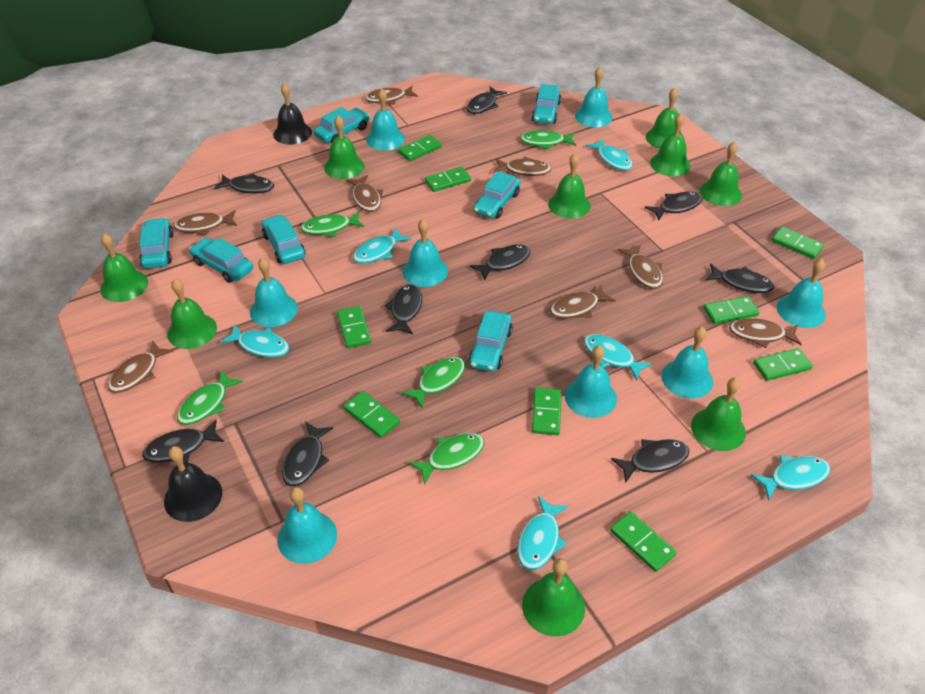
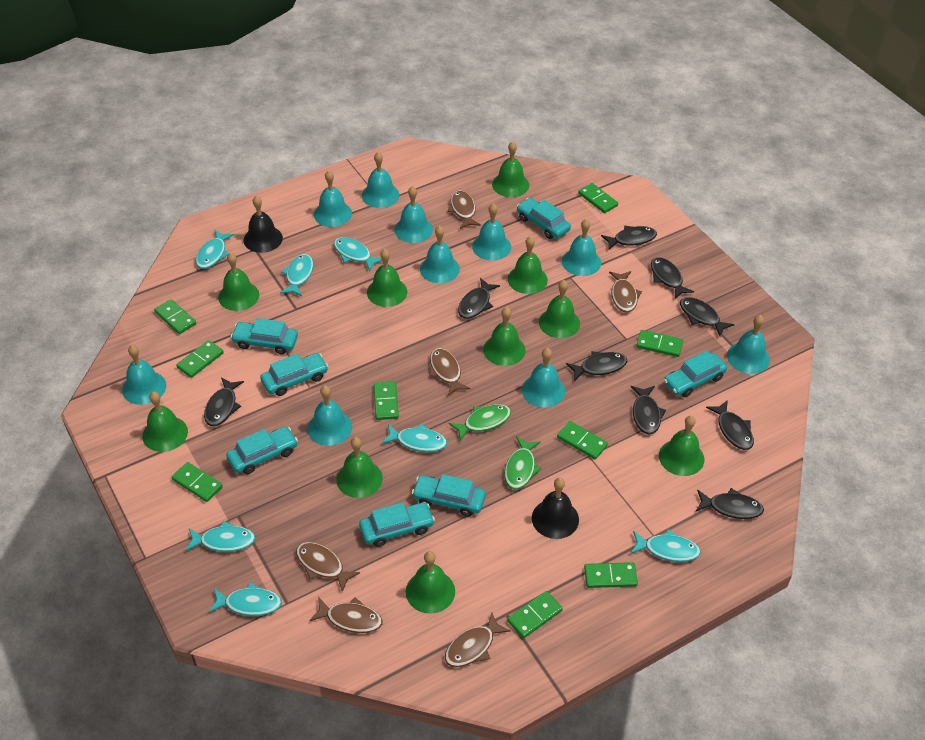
brown fish: 8 -> 6
green bell: 9 -> 10
green fish: 5 -> 2
turquoise bell: 8 -> 10
turquoise fish: 6 -> 7

